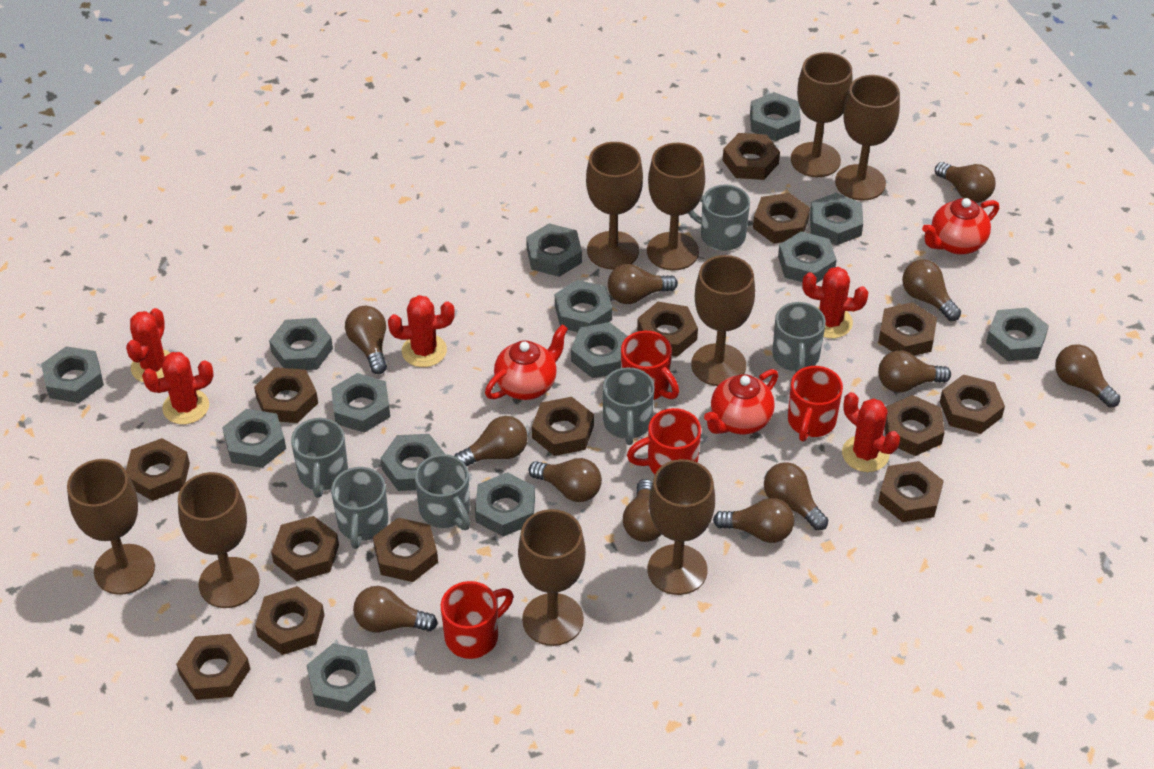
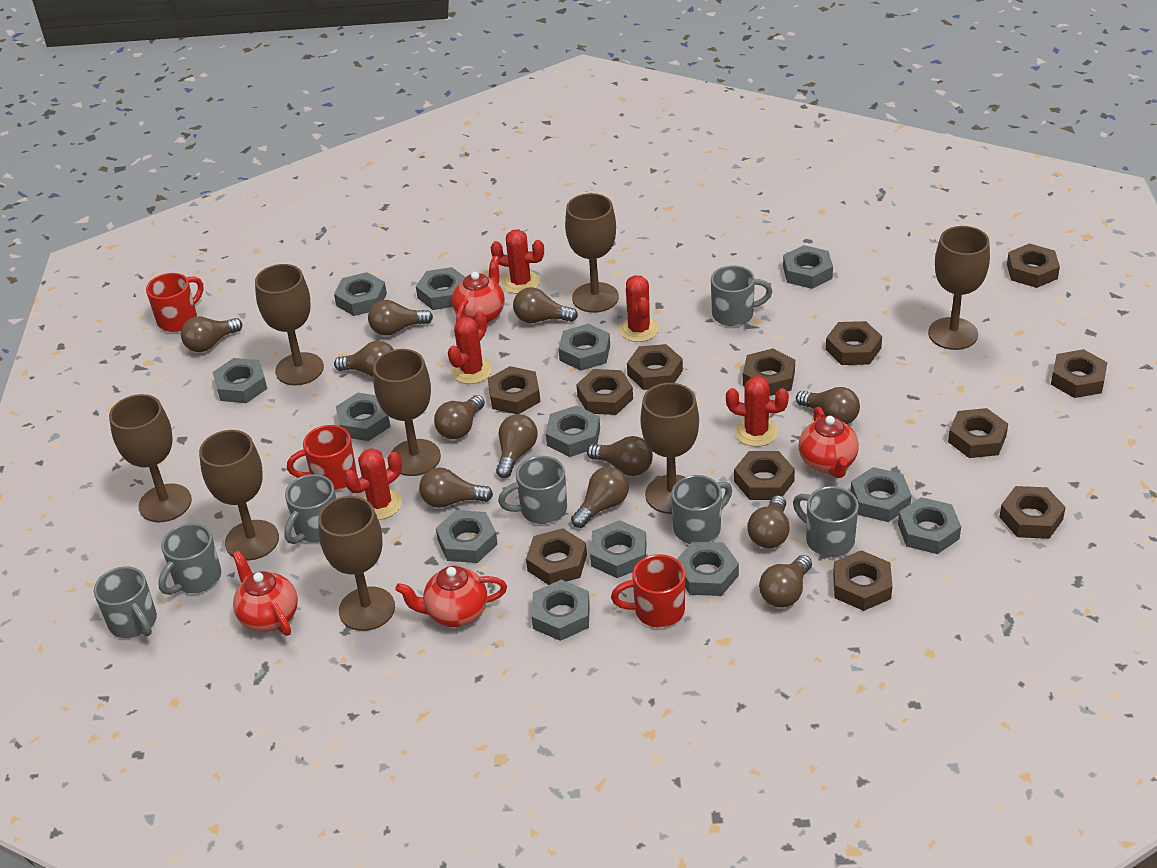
brown goblet: 9 -> 8
brown nut: 14 -> 12
grey mug: 6 -> 7
grey nut: 14 -> 13
red mug: 4 -> 3
red teapot: 3 -> 4

